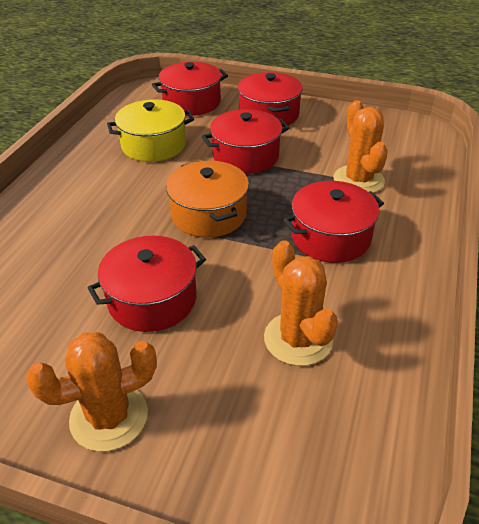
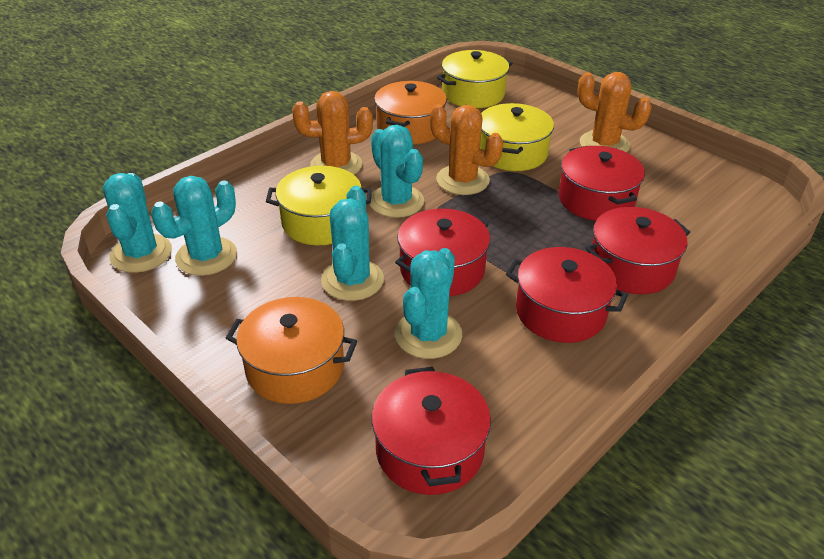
orange pot: 1 -> 2
turquoise cactus: 0 -> 5
yellow pot: 1 -> 3

